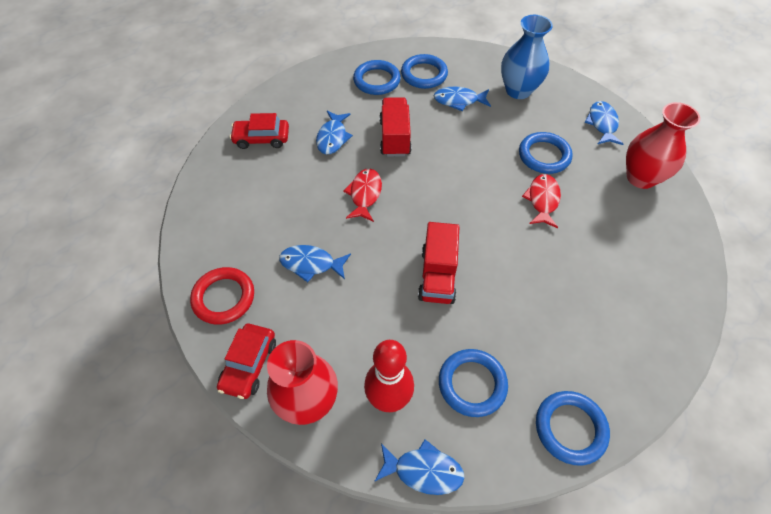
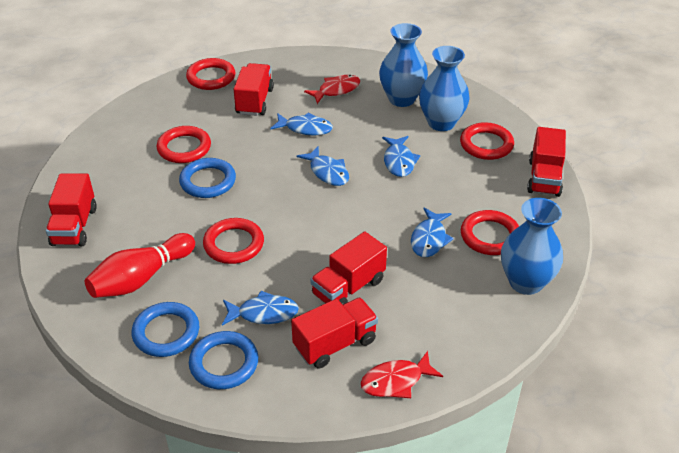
blue ring: 5 -> 3
blue vase: 1 -> 3
red car: 2 -> 0
red ring: 1 -> 5
red truck: 2 -> 5
red vase: 2 -> 0

